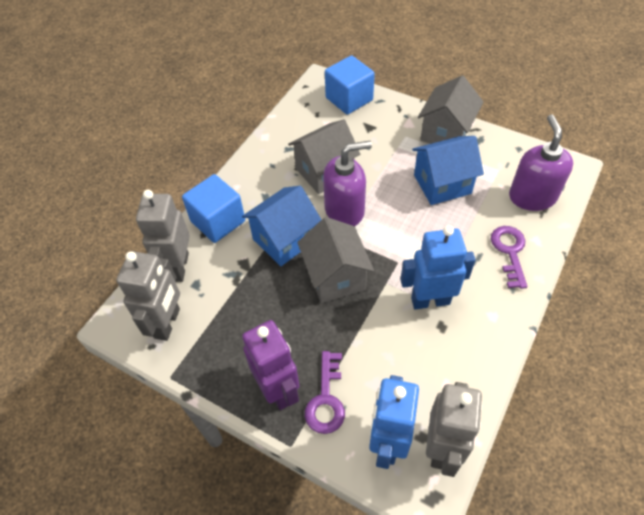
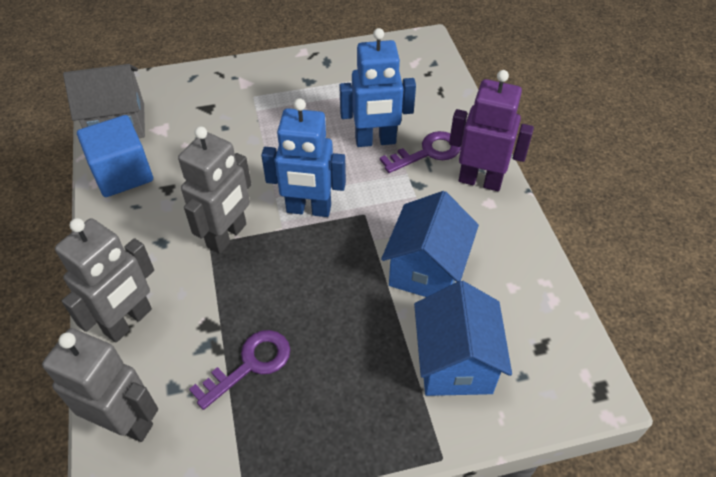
blue cube: 2 -> 1
grey house: 3 -> 1
purple soap dispenser: 2 -> 0

